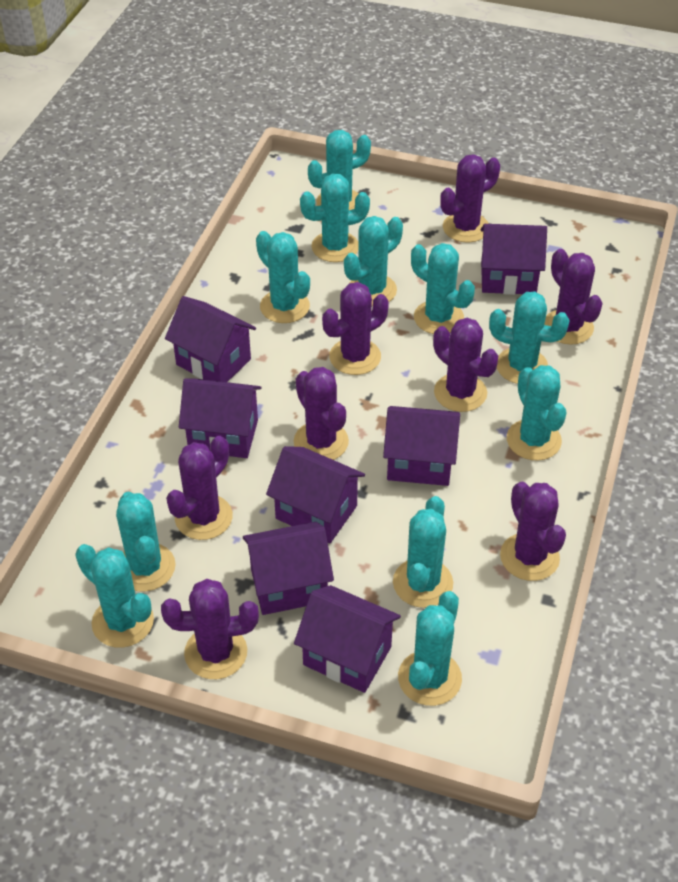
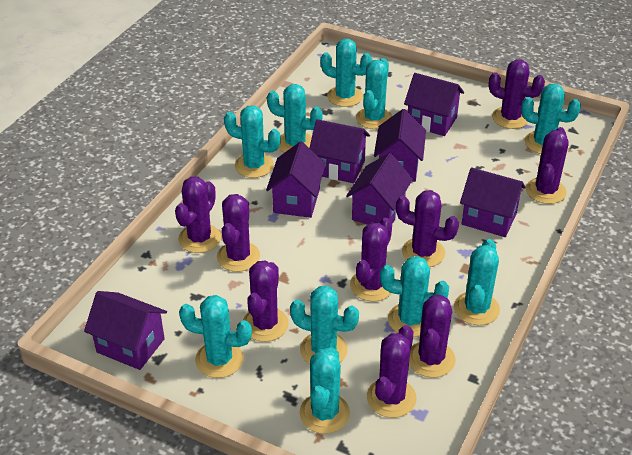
purple cactus: 8 -> 9
turquoise cactus: 11 -> 10

